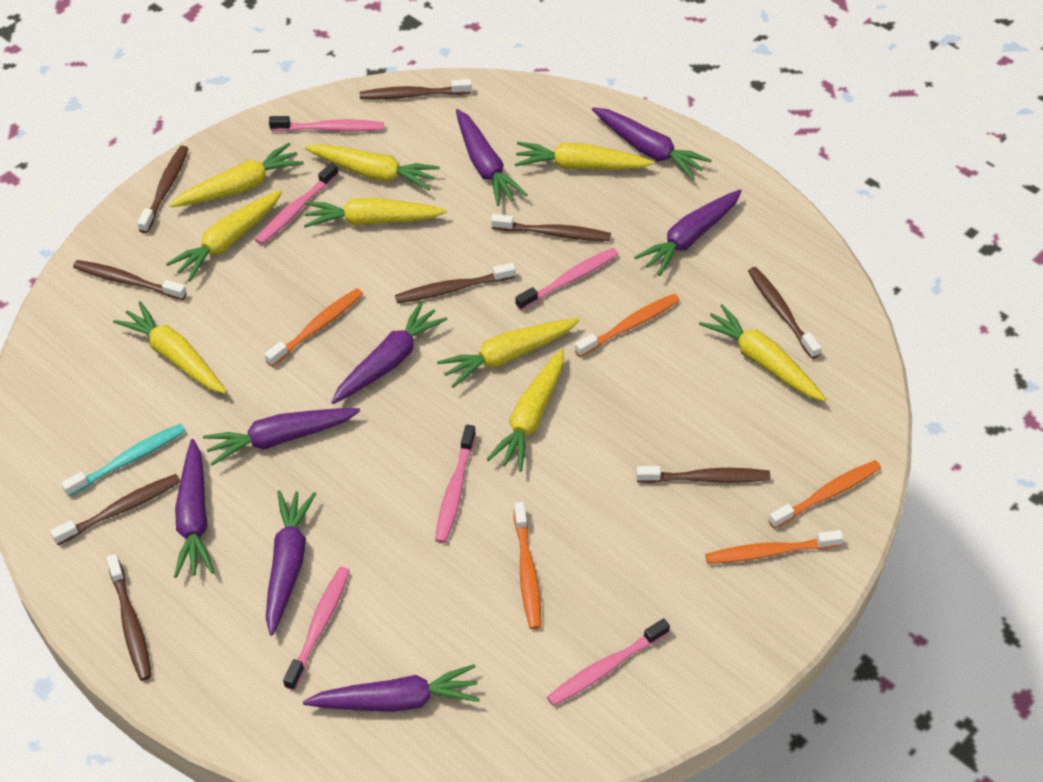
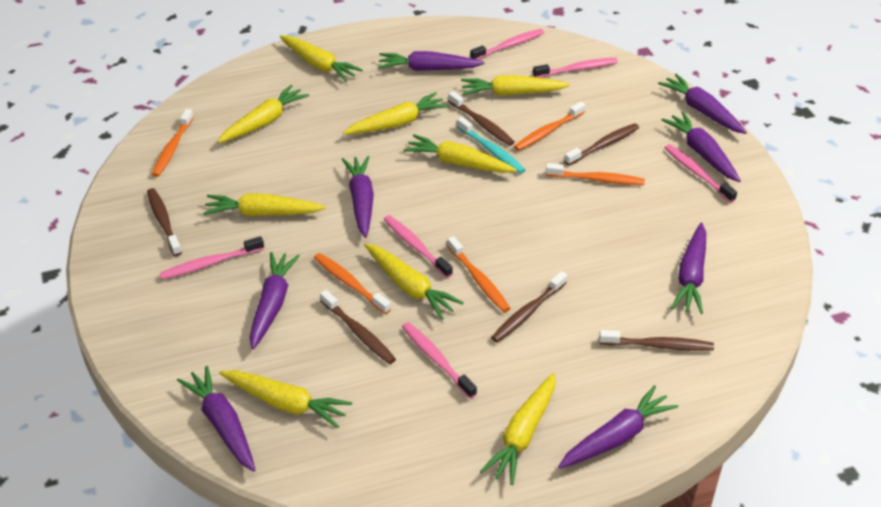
brown toothbrush: 9 -> 6

